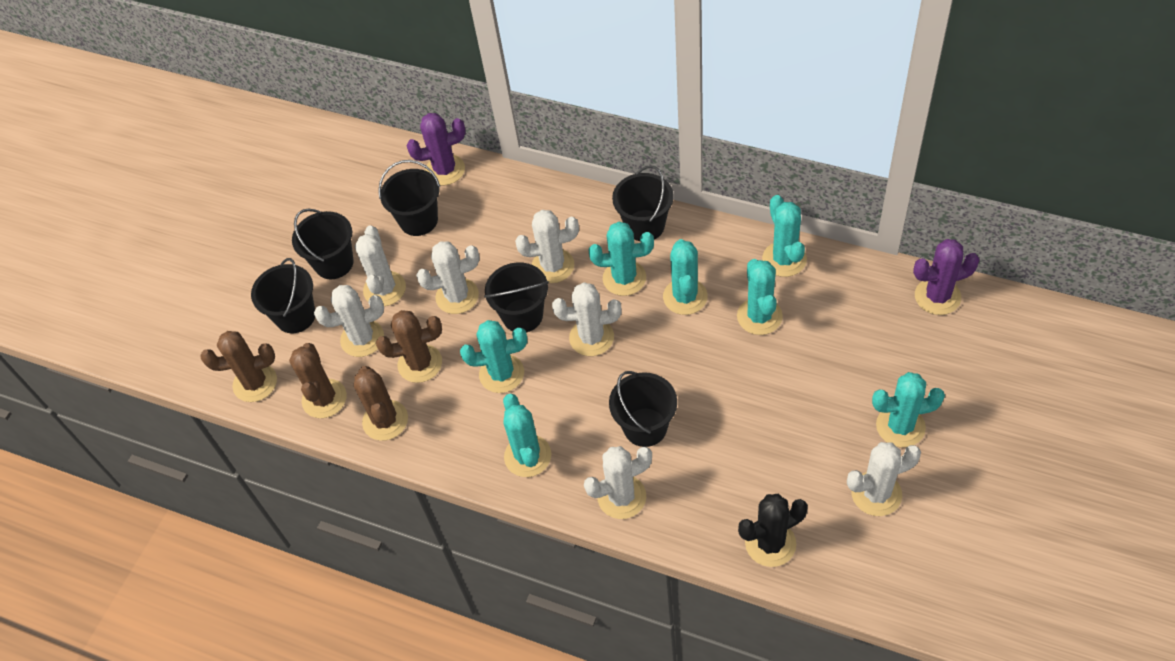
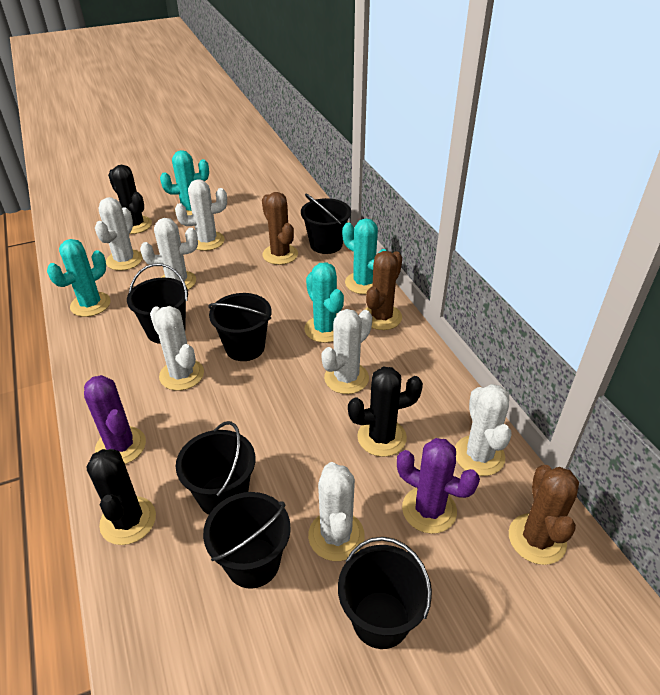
black cactus: 1 -> 3
brown cactus: 4 -> 3
turquoise cactus: 7 -> 4

